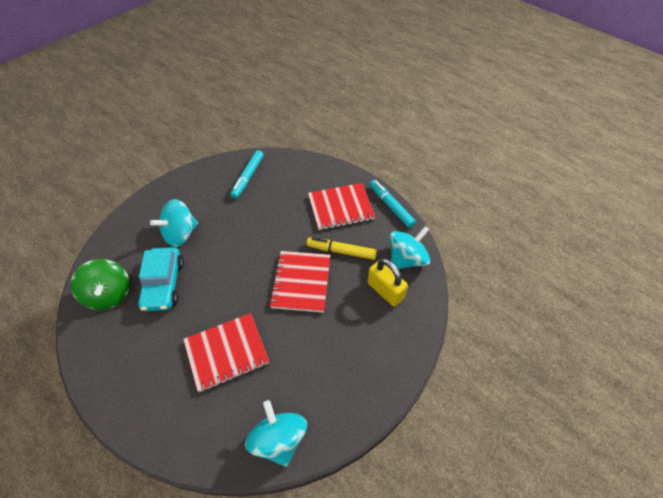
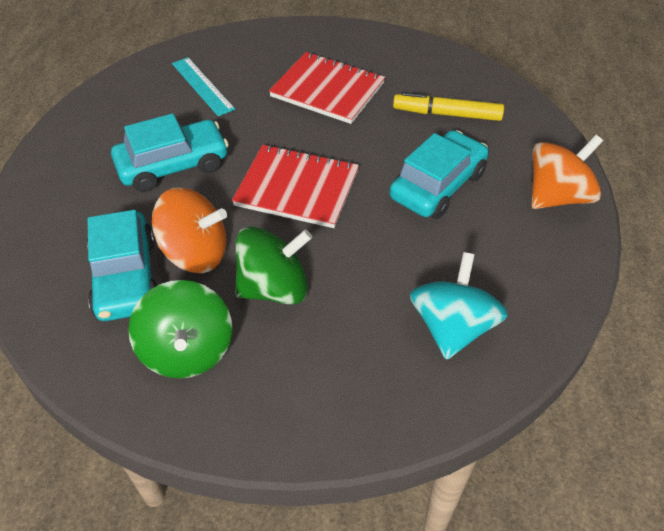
green spinning top: 1 -> 2
orange spinning top: 0 -> 2
red notebook: 3 -> 2
turquoise car: 1 -> 3
turquoise marker: 2 -> 0
turquoise ruler: 0 -> 1
turquoise spinning top: 3 -> 1
yellow padlock: 1 -> 0

